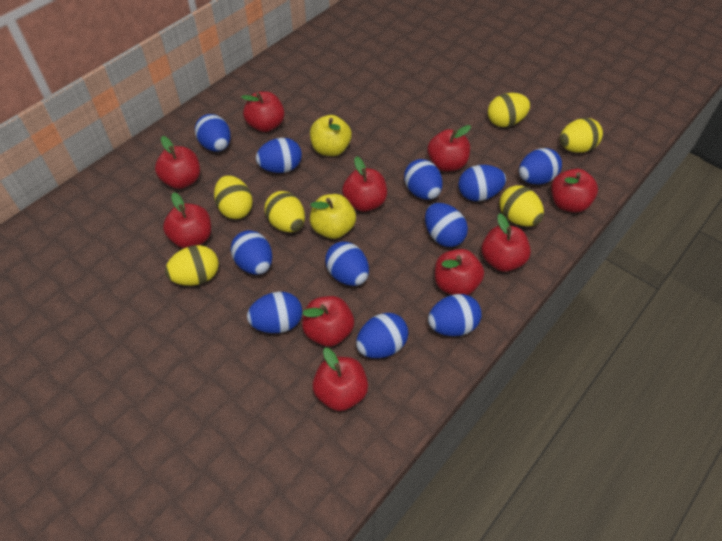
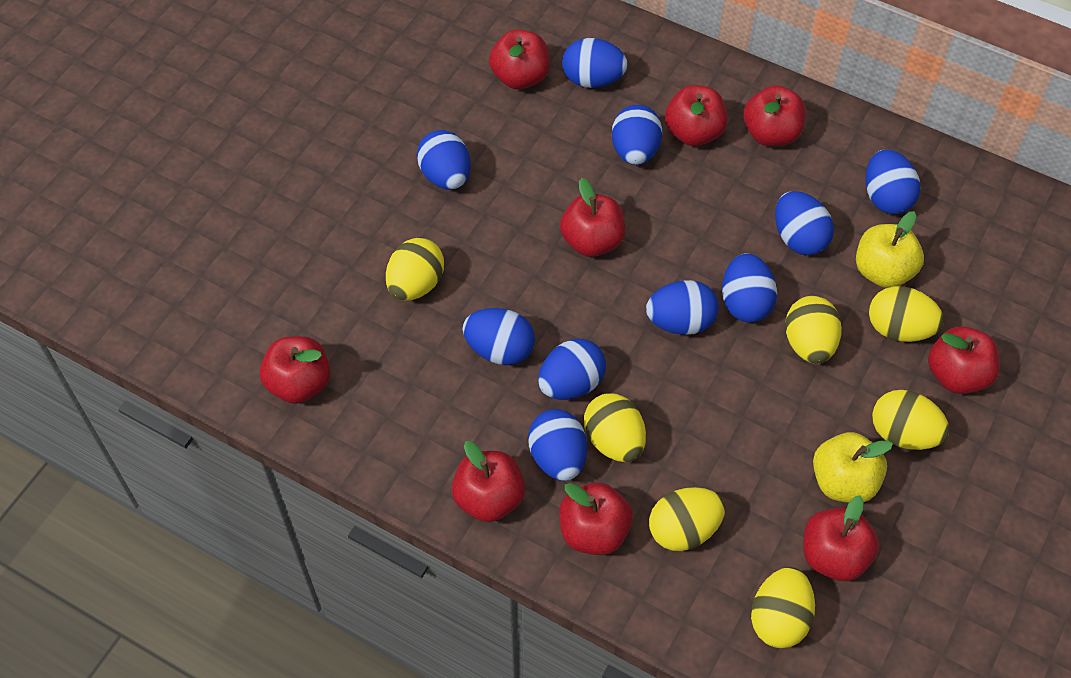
blue egg: 11 -> 10
red apple: 10 -> 9
yellow egg: 6 -> 7

